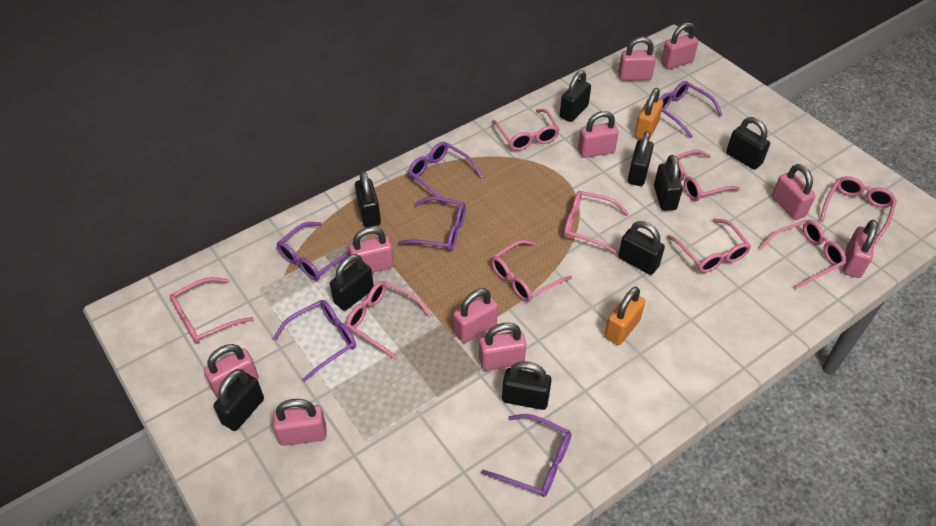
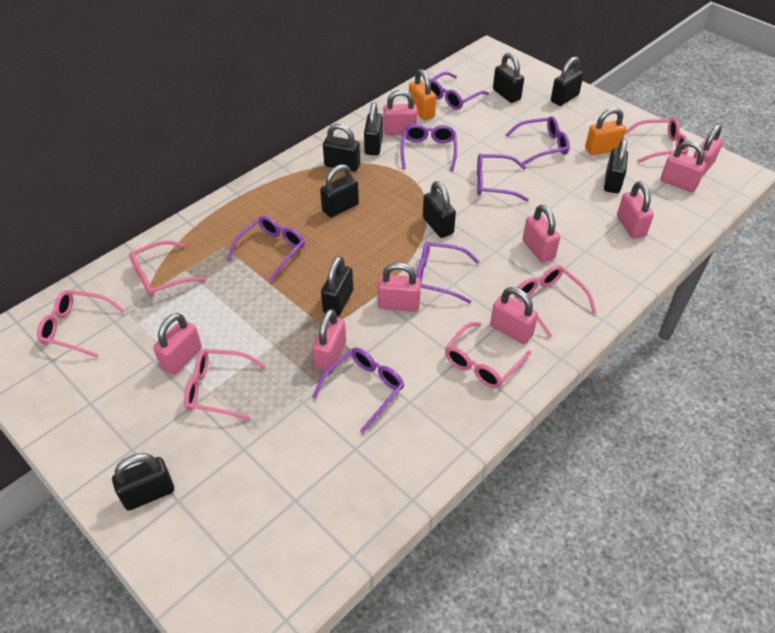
pink glasses: 9 -> 6
pink padlock: 10 -> 9
purple glasses: 6 -> 7

